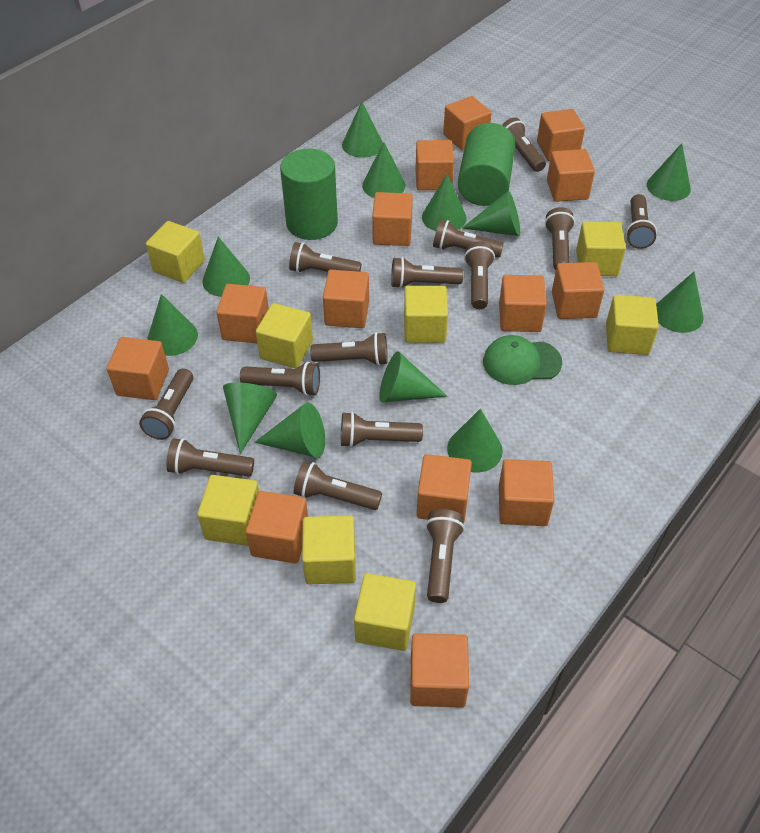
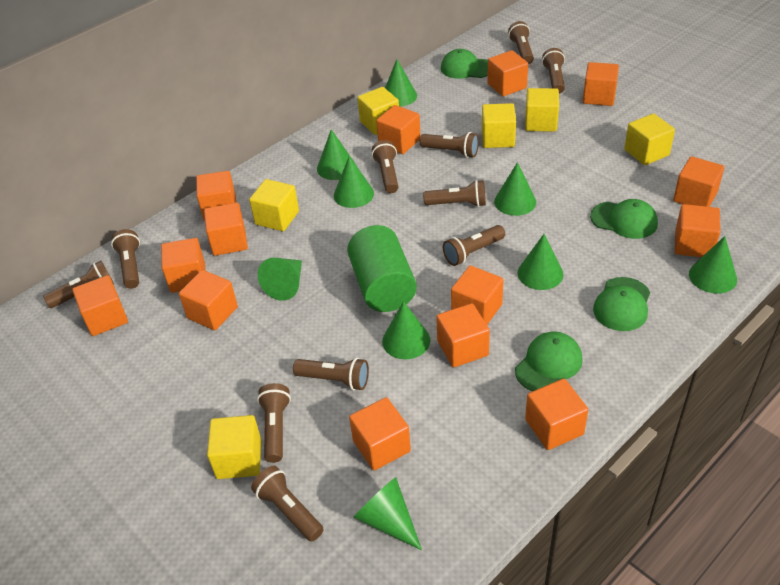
brown flashlight: 14 -> 11
green cap: 1 -> 4
green cone: 12 -> 9
green cylinder: 2 -> 1
yellow cube: 8 -> 6

